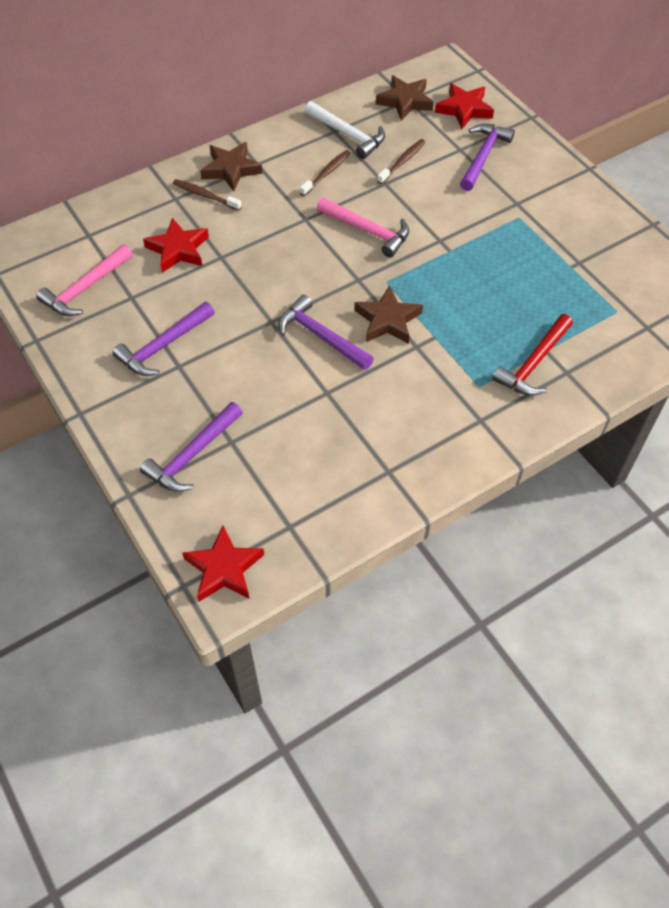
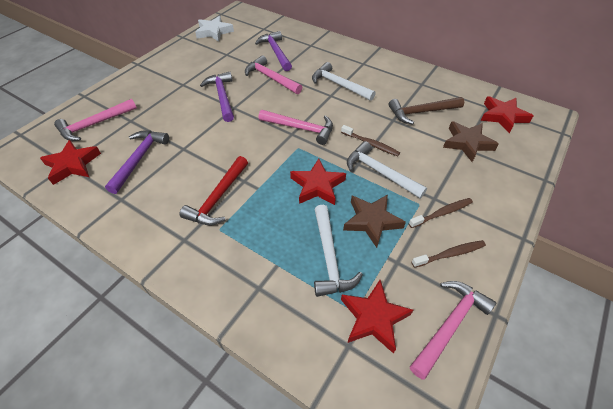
brown hammer: 0 -> 1
brown star: 3 -> 2
pink hammer: 2 -> 4
purple hammer: 4 -> 3
red star: 3 -> 4
white hammer: 1 -> 3
white star: 0 -> 1

